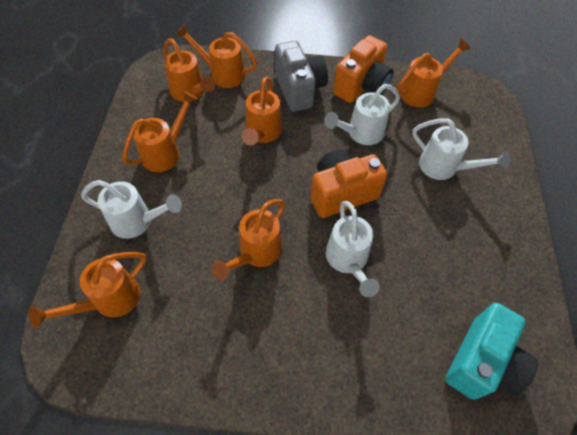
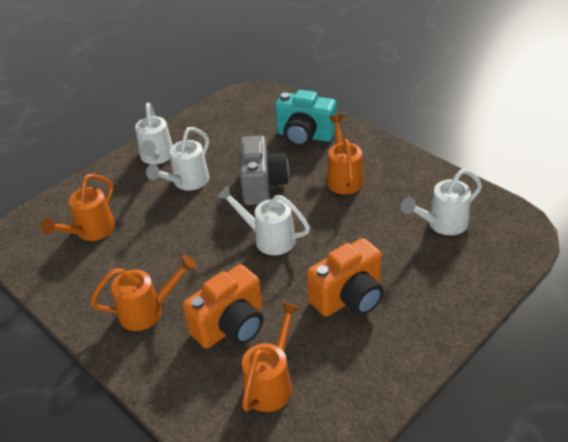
orange watering can: 7 -> 4

